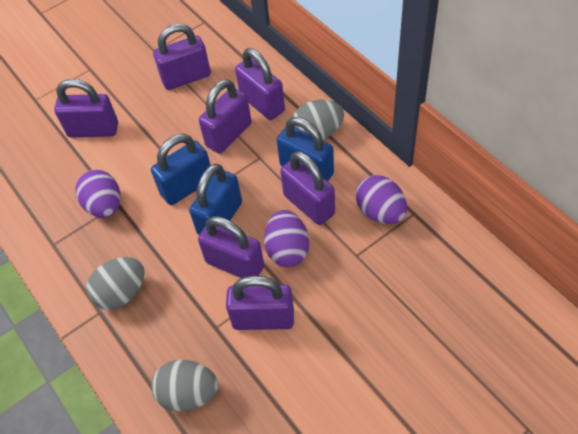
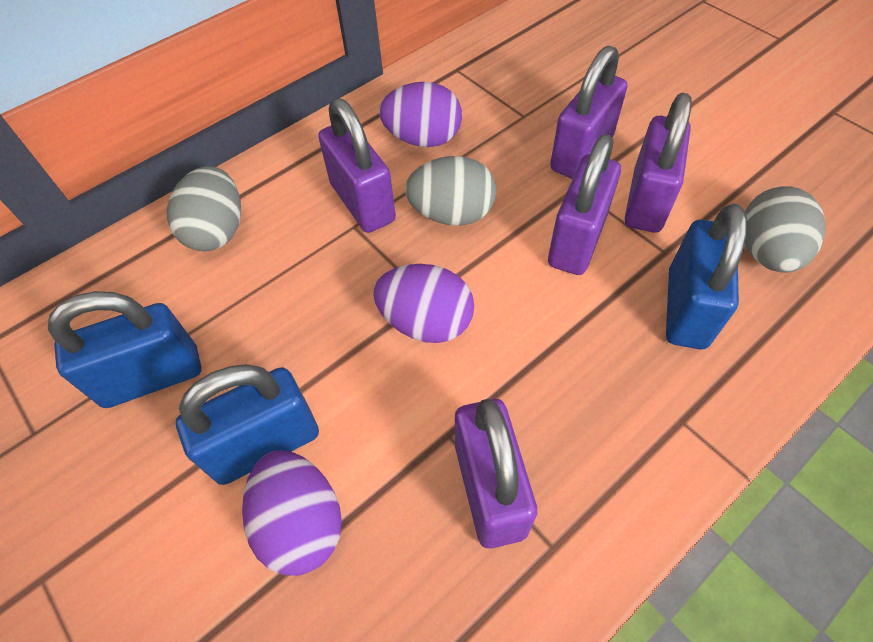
purple padlock: 7 -> 5

